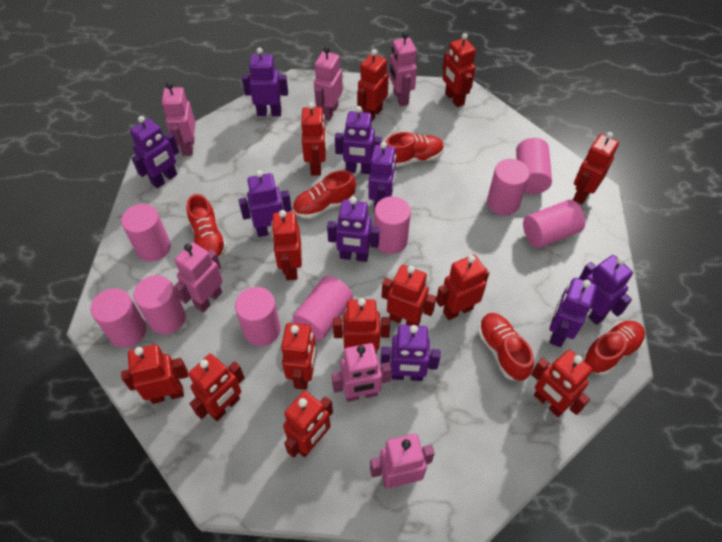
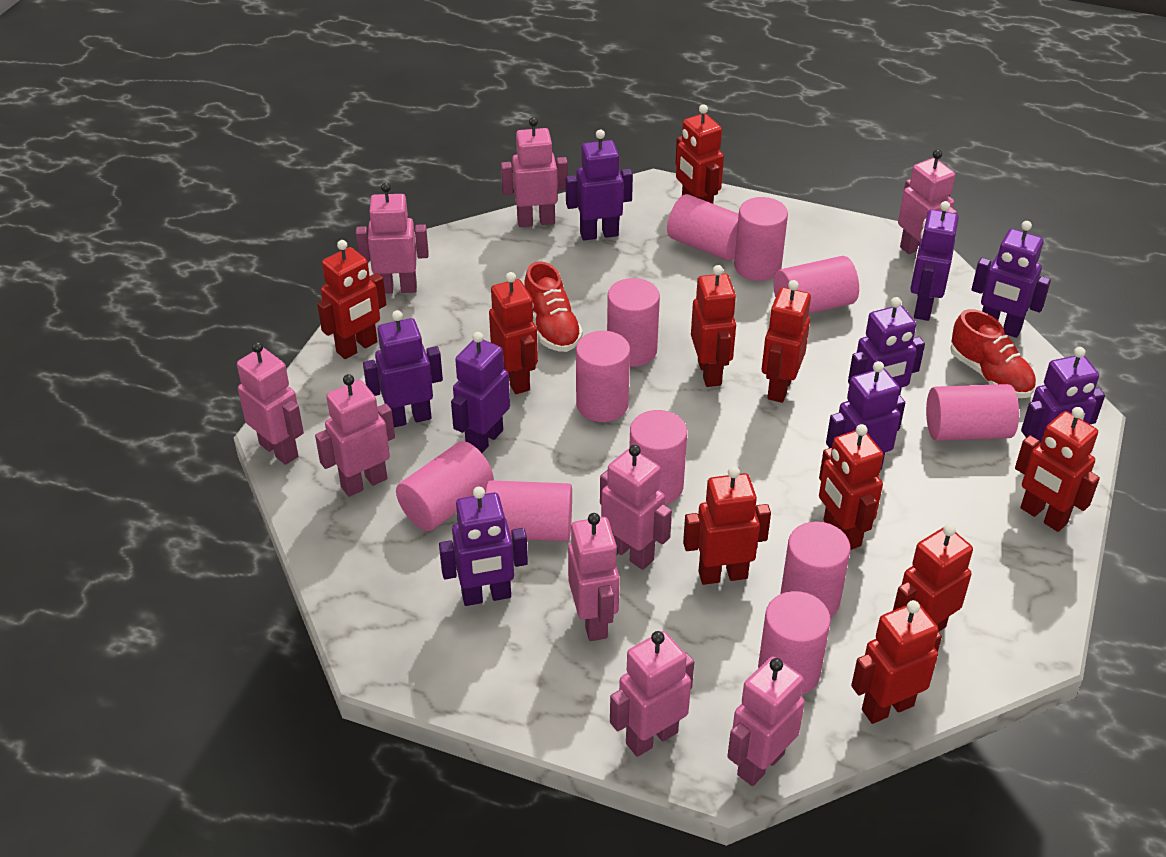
pink cylinder: 9 -> 11
pink robot: 6 -> 9
red robot: 13 -> 10
red shoe: 5 -> 2

